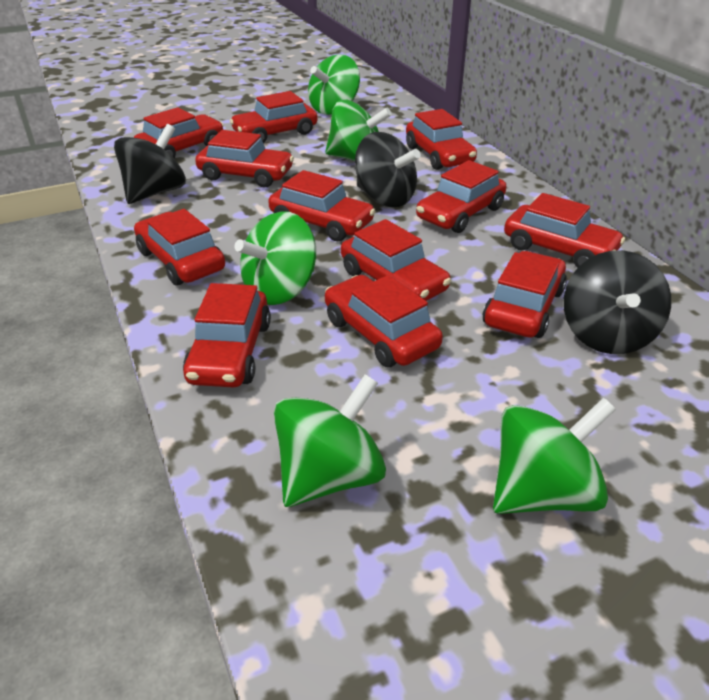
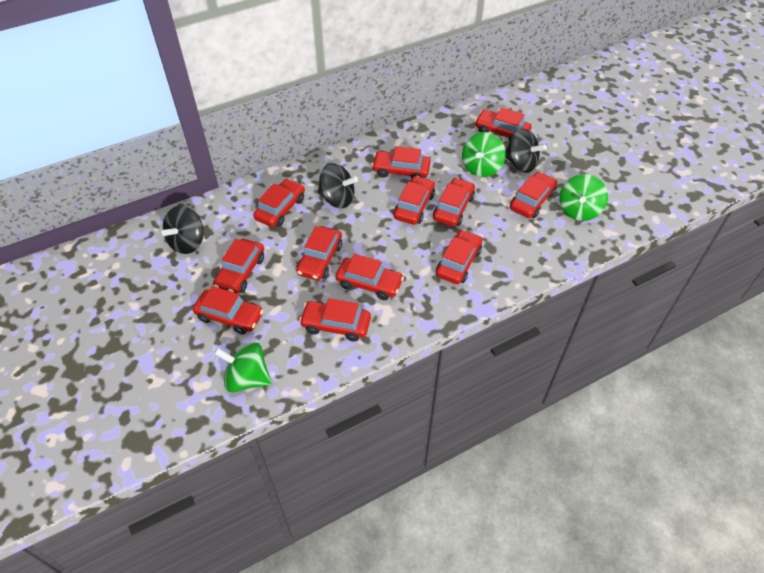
green spinning top: 5 -> 3

